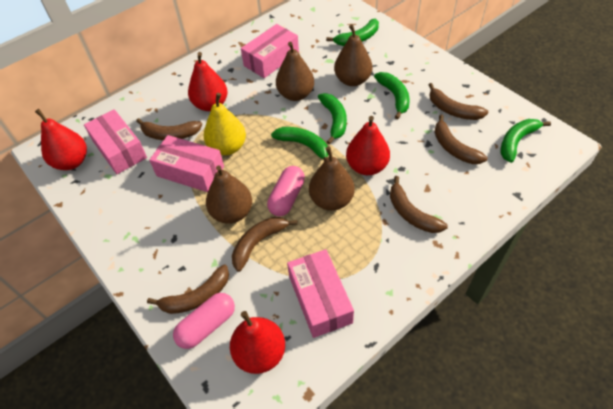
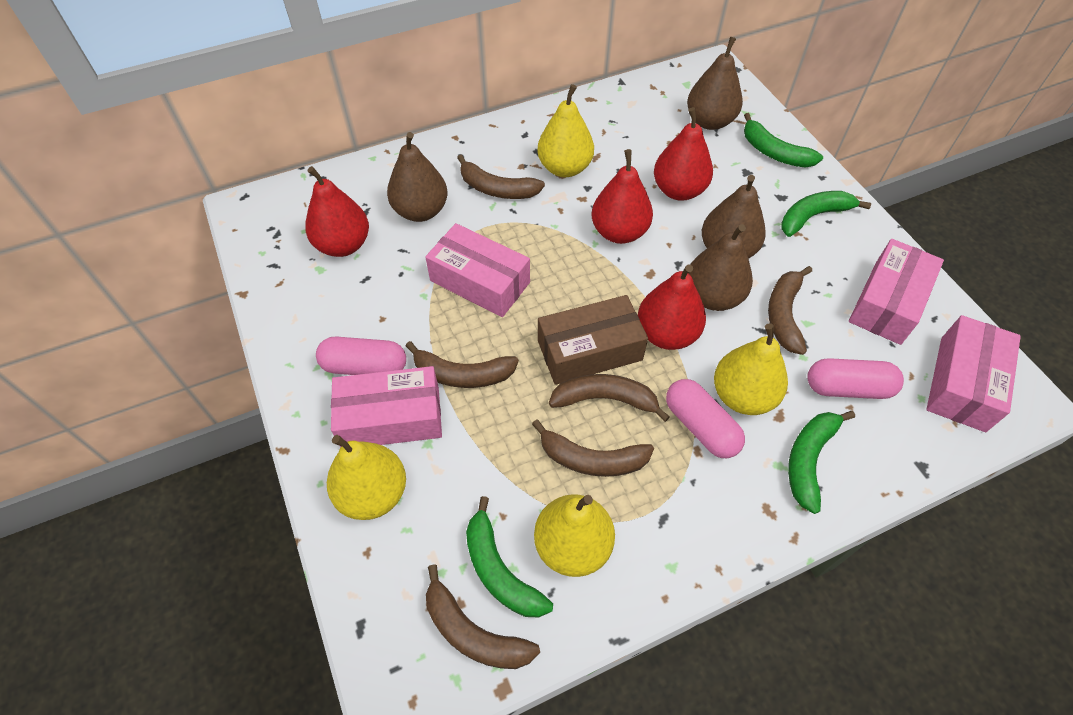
brown box: 0 -> 1
green banana: 5 -> 4
pink capsule: 2 -> 3
yellow pear: 1 -> 4

